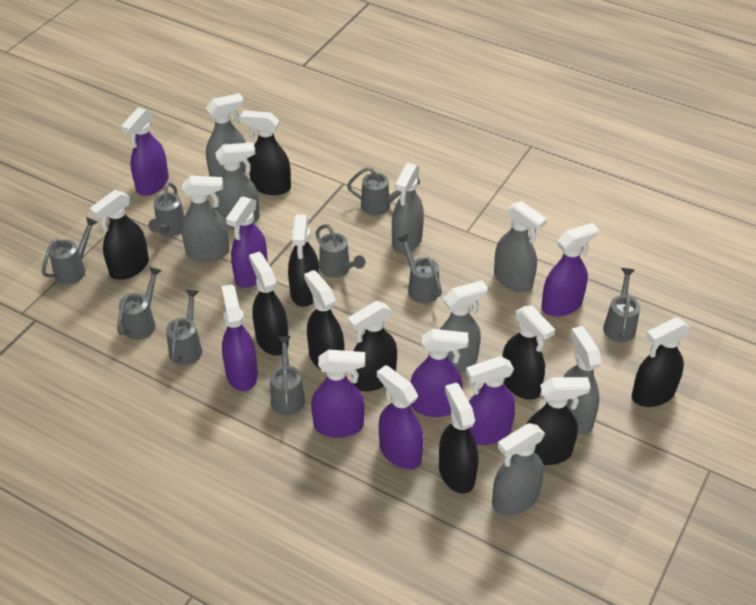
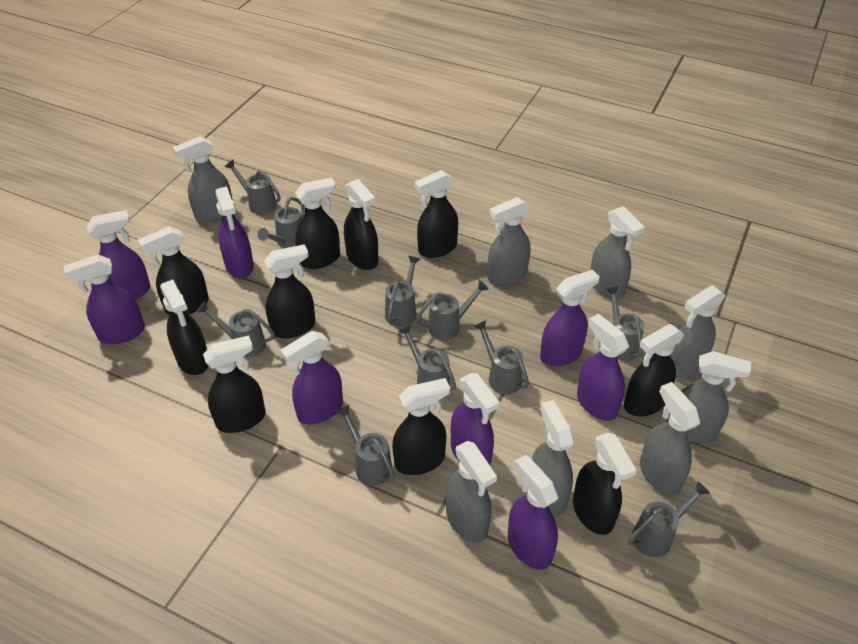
grey watering can: 9 -> 10

